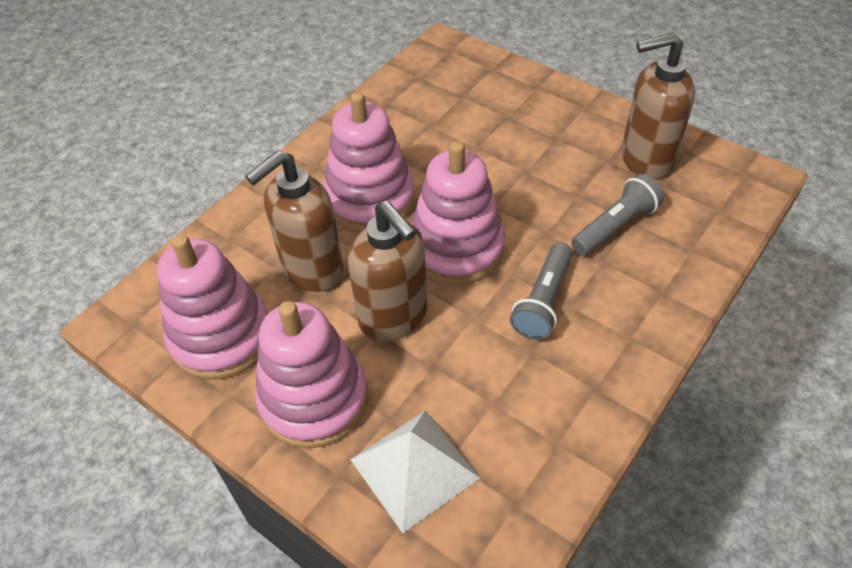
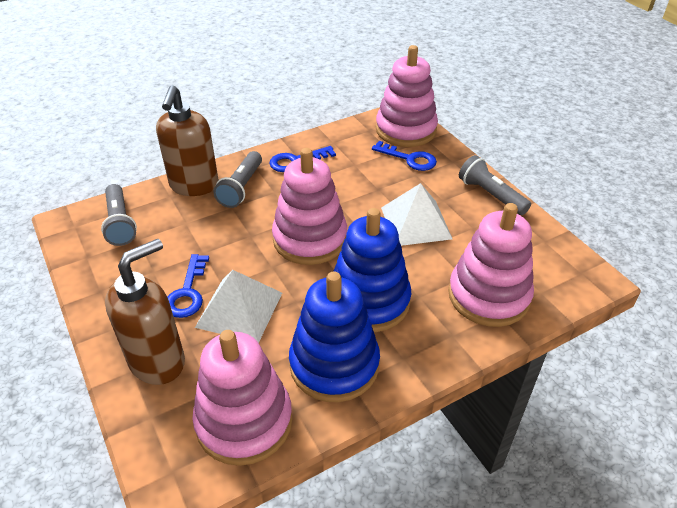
blue key: 0 -> 3
blue stacking toy: 0 -> 2
brown soap dispenser: 3 -> 2
grey flashlight: 2 -> 3
white pyramid: 1 -> 2

